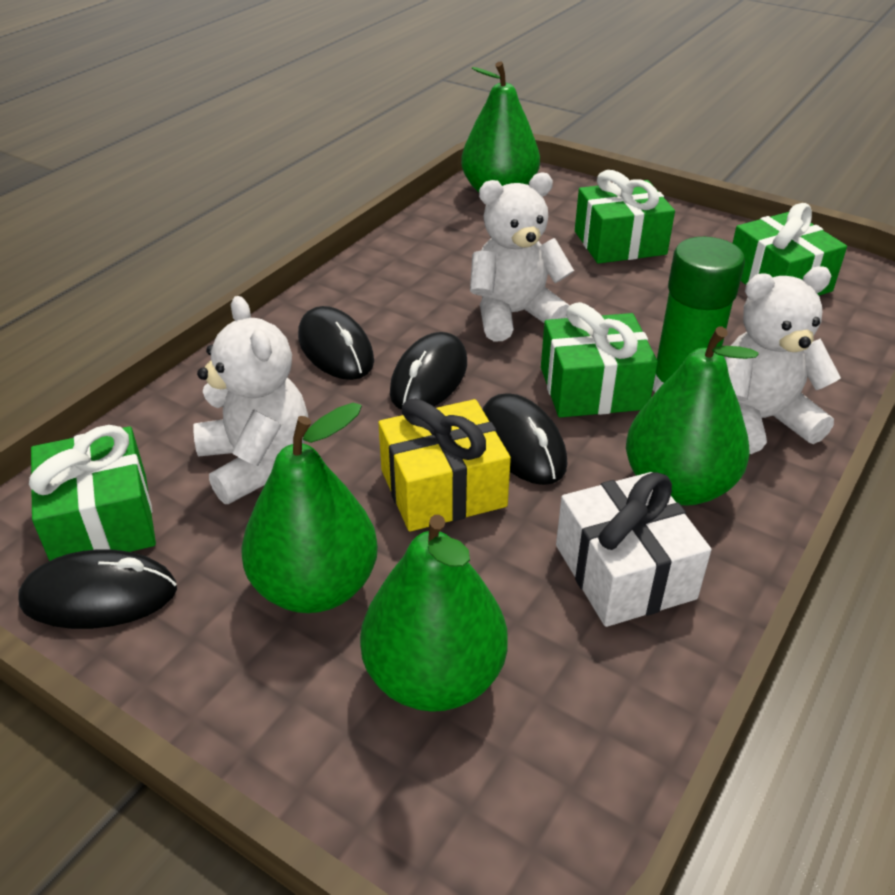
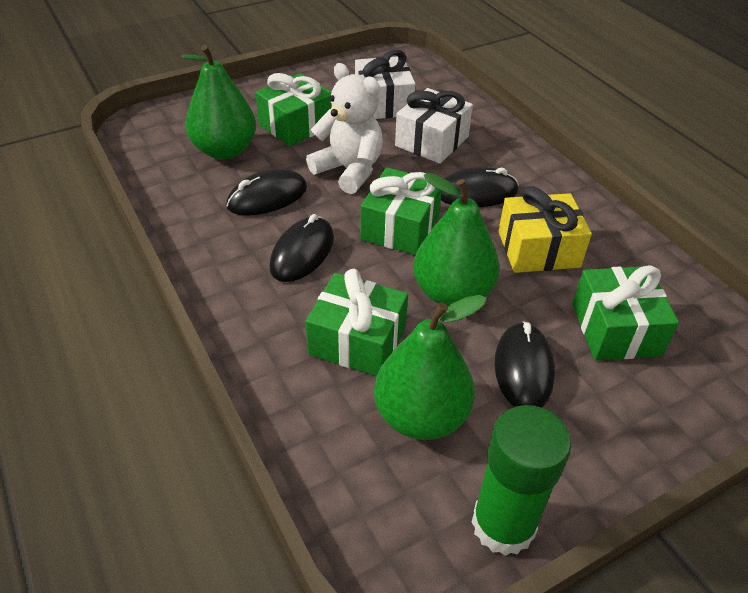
green pear: 4 -> 3
white gift: 1 -> 2
white teddy bear: 3 -> 1

